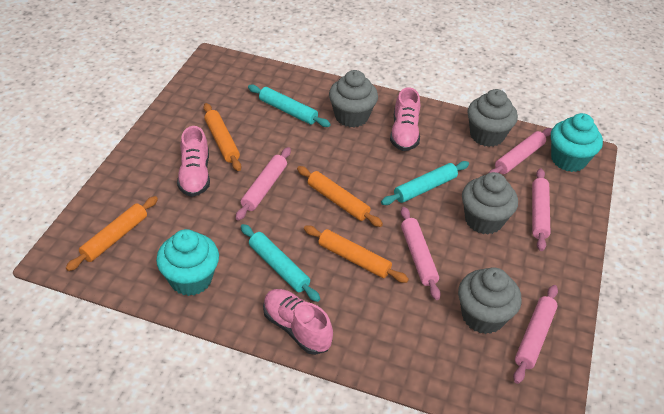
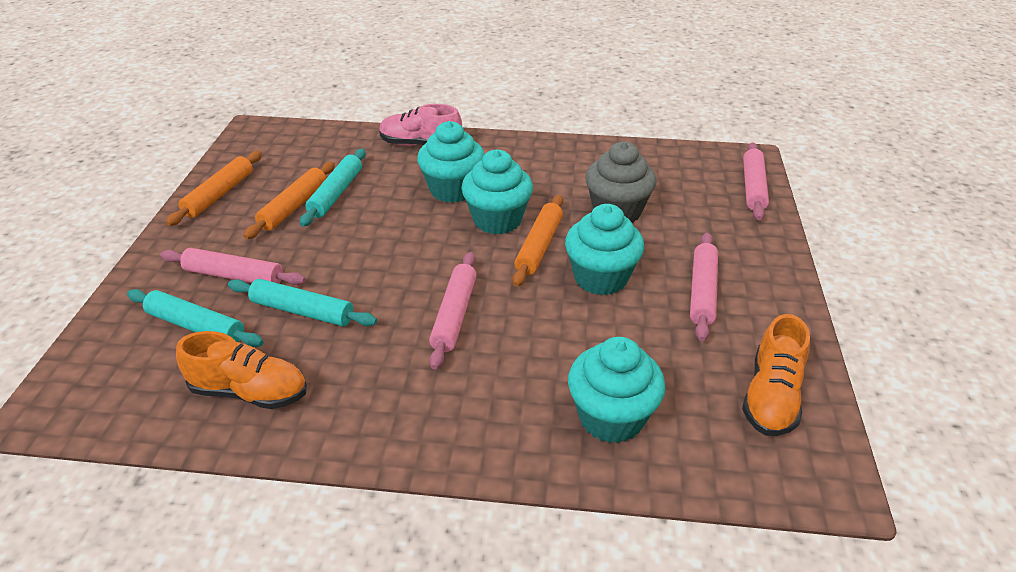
grey cupcake: 4 -> 1
orange rolling pin: 4 -> 3
orange shoe: 0 -> 2
pink rolling pin: 5 -> 4
pink shoe: 3 -> 1
turquoise cupcake: 2 -> 4

